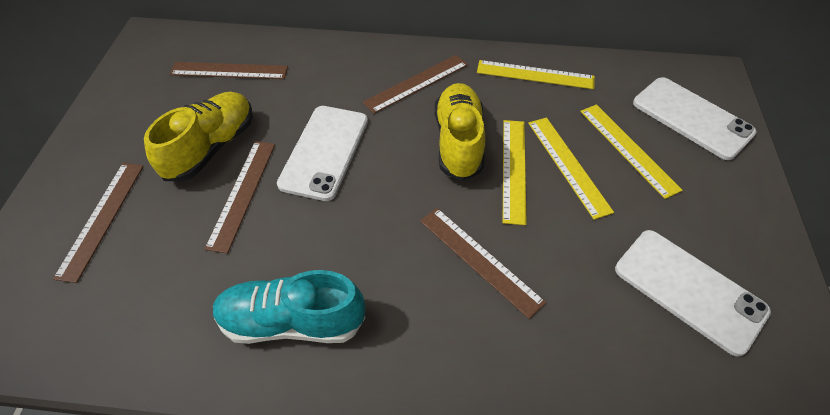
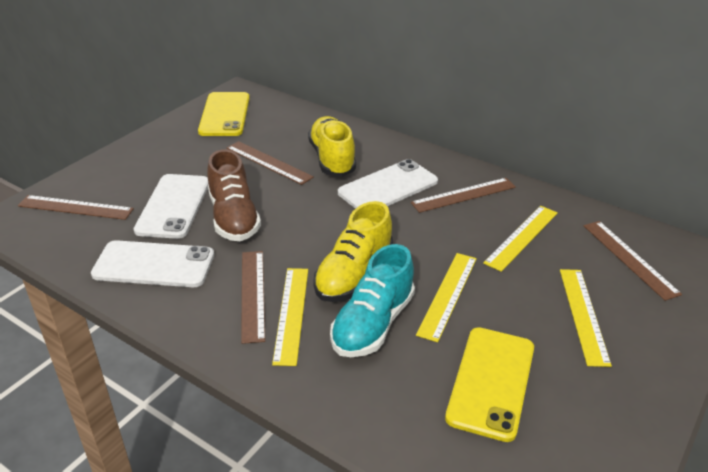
brown shoe: 0 -> 1
yellow phone: 0 -> 2

